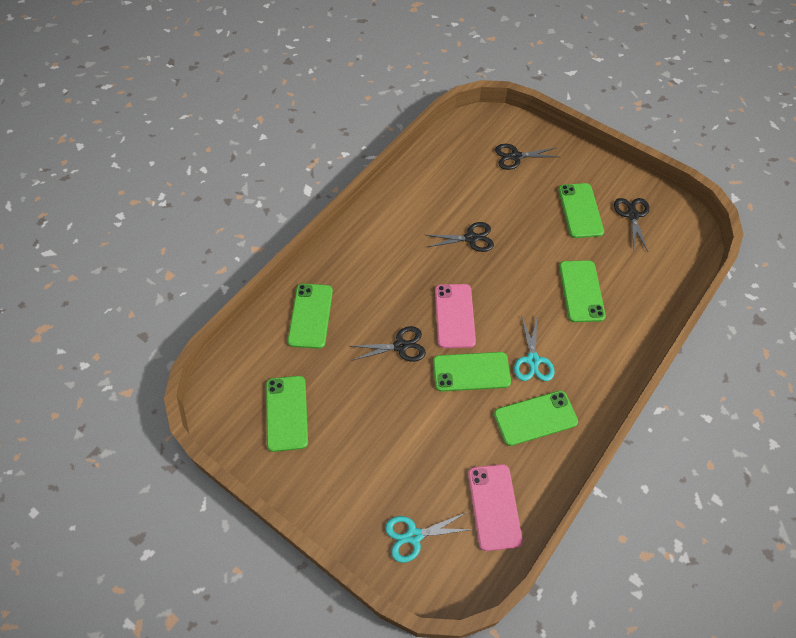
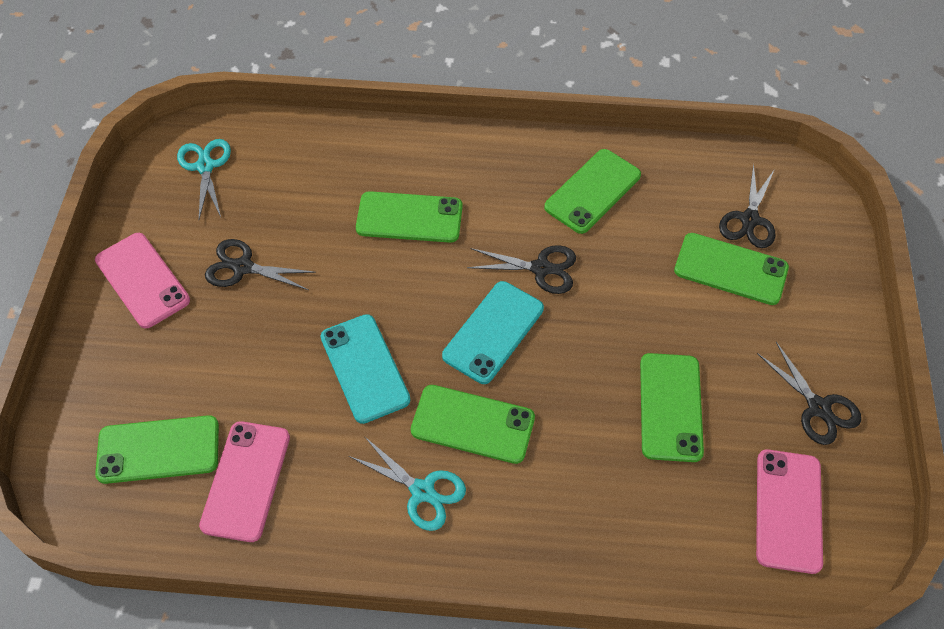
pink phone: 2 -> 3
turquoise phone: 0 -> 2

